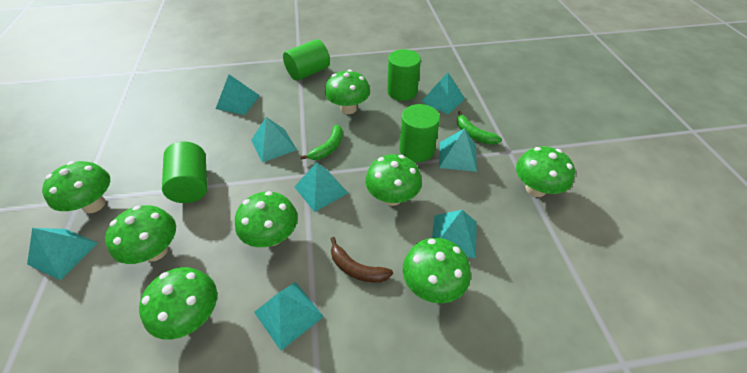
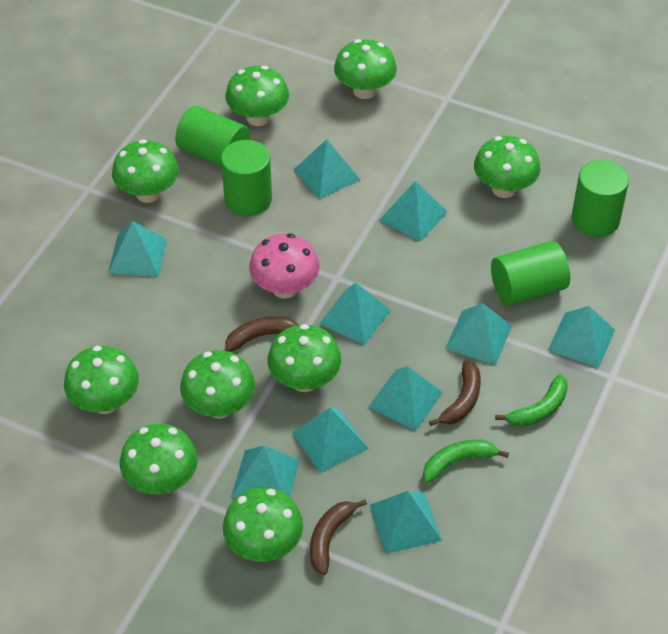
brown banana: 1 -> 3
green mushroom: 8 -> 9
pink mushroom: 0 -> 1
turquoise pyramid: 8 -> 10

